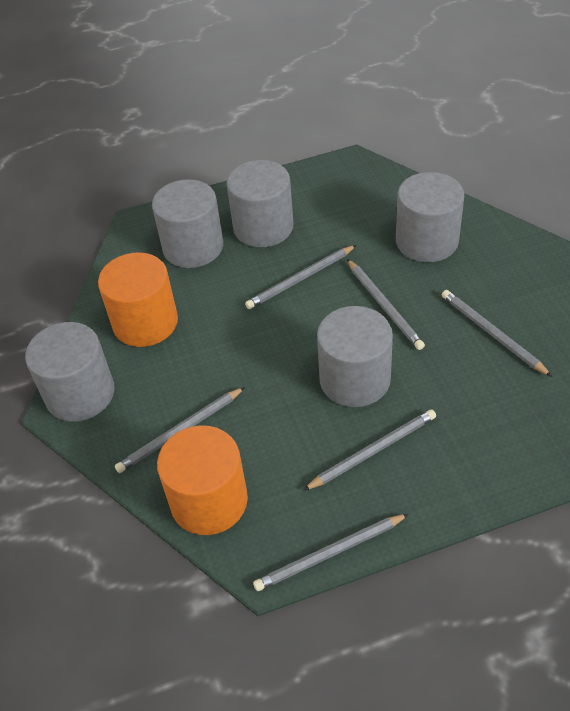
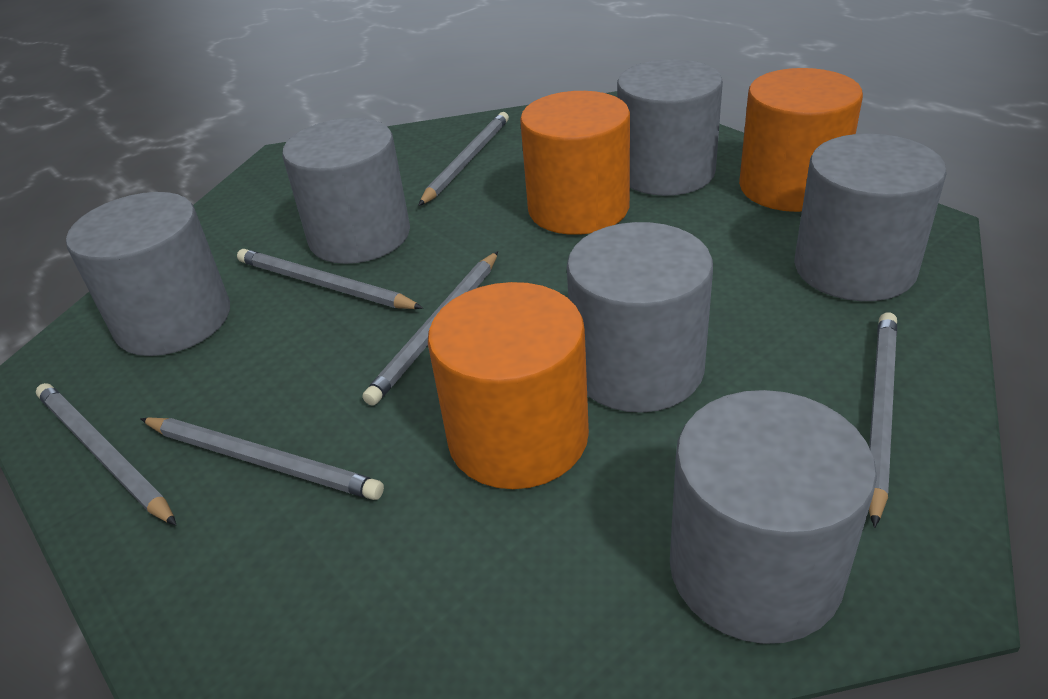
grey cylinder: 5 -> 6
orange cylinder: 2 -> 3

